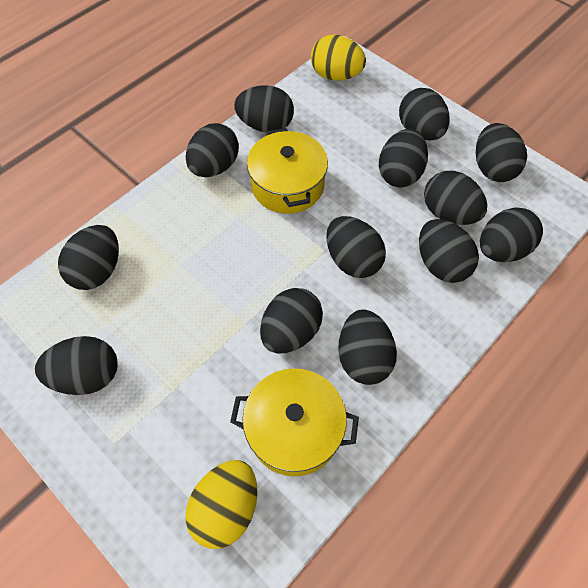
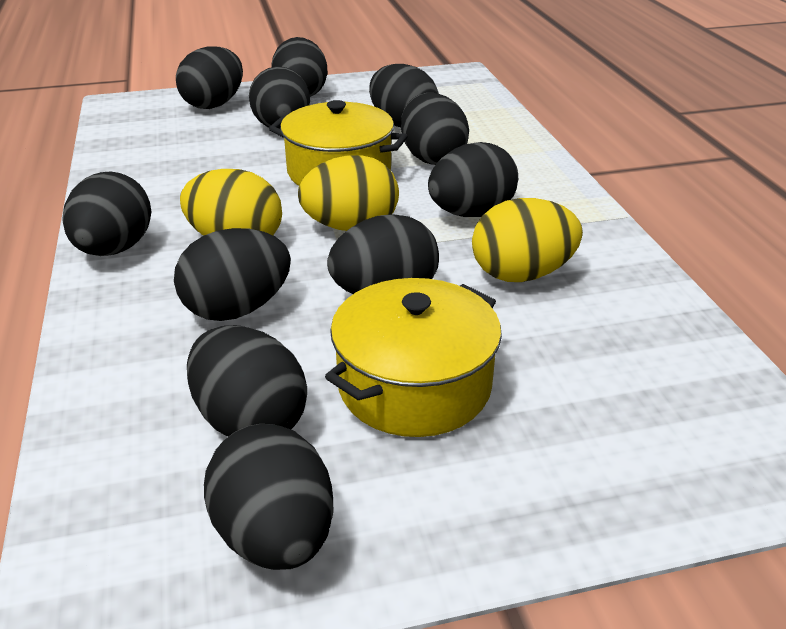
black egg: 13 -> 11
yellow egg: 2 -> 3

